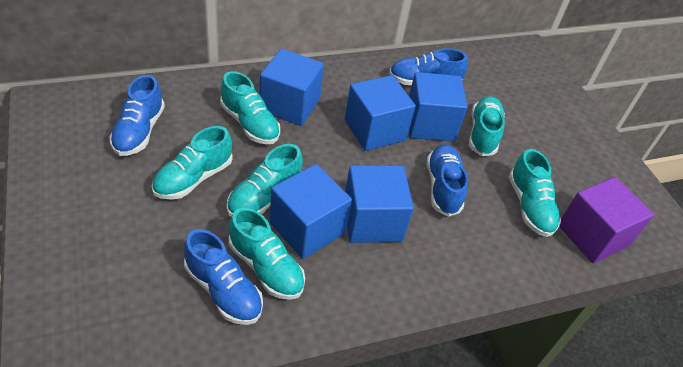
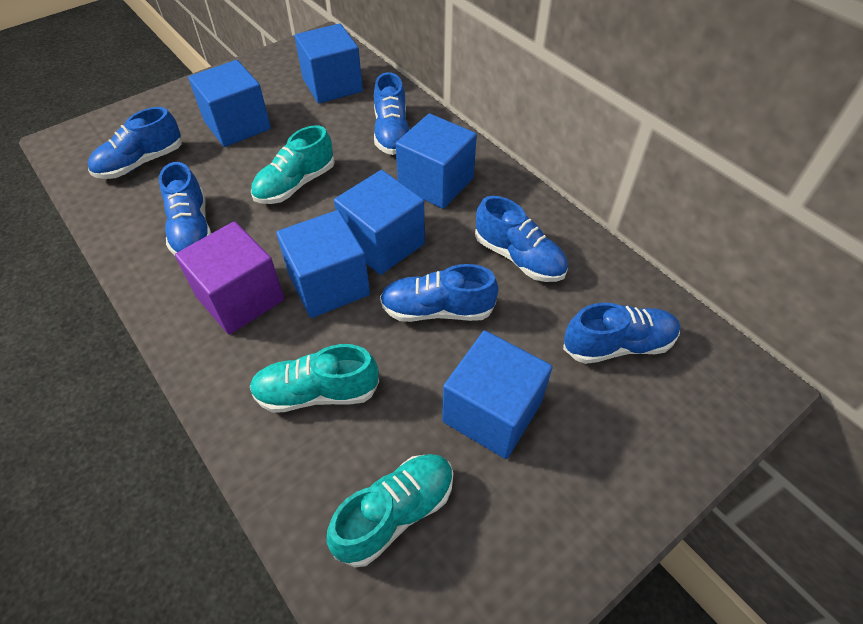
blue cube: 5 -> 6
blue shoe: 4 -> 6
turquoise shoe: 6 -> 3

